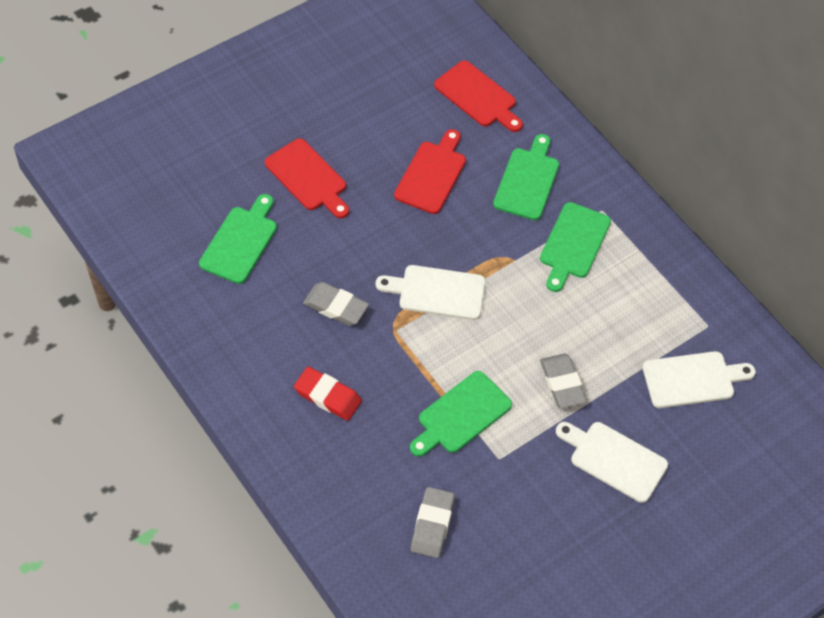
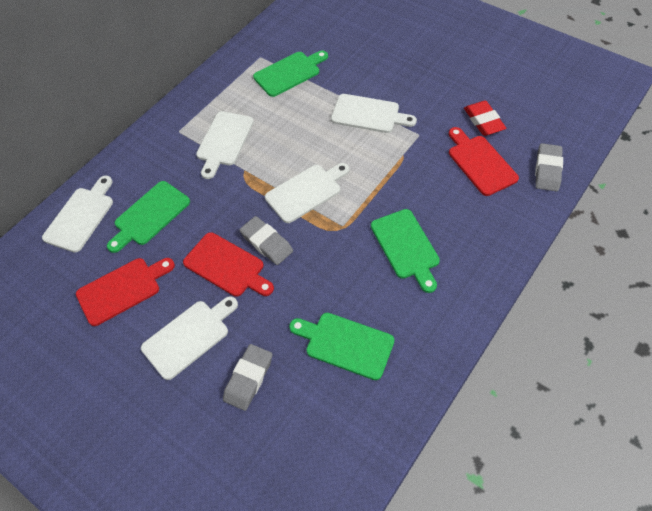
white cutting board: 3 -> 5

